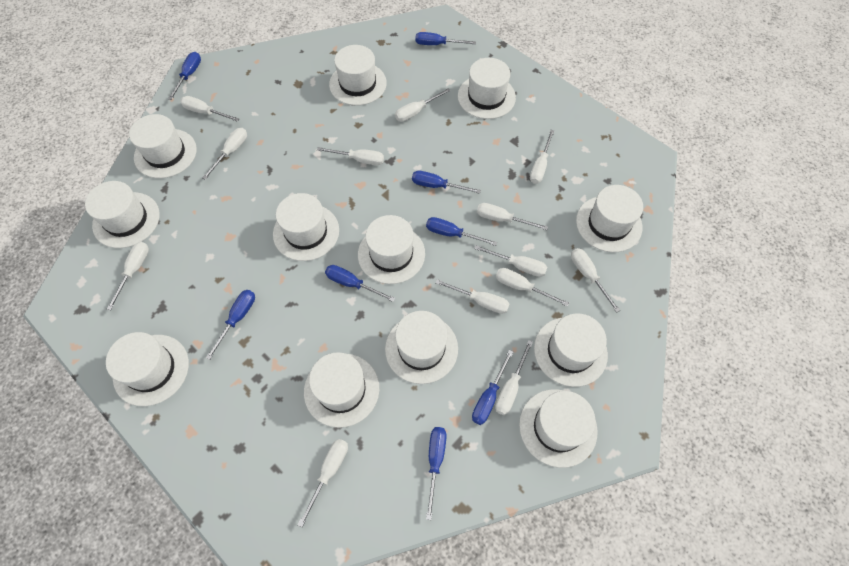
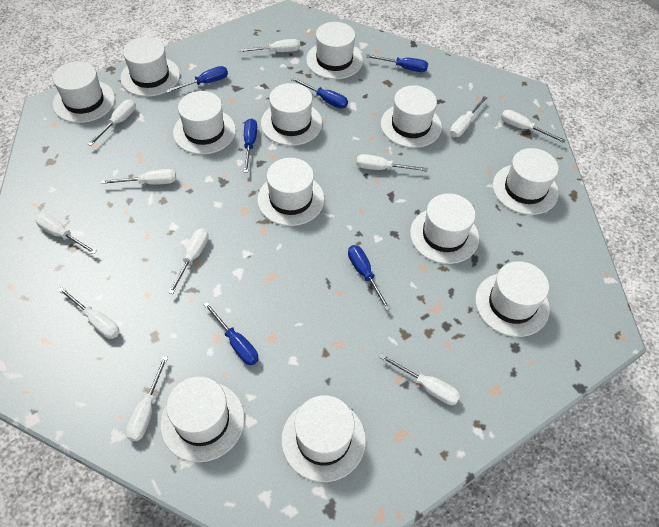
blue screwdriver: 8 -> 6
white screwdriver: 13 -> 11

